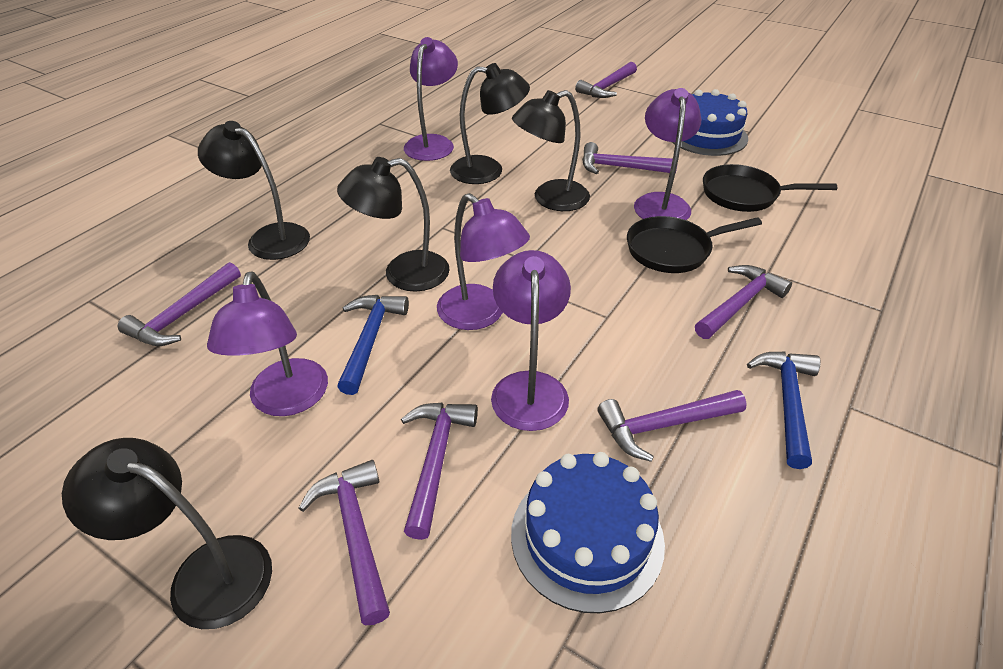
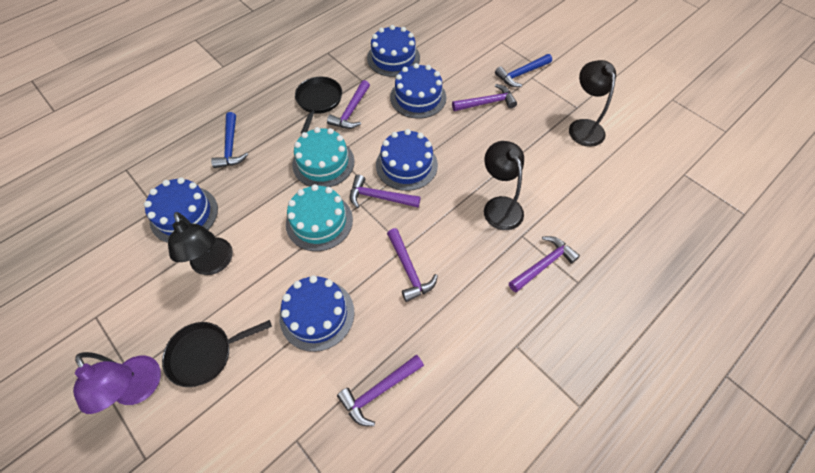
black lamp: 5 -> 3
blue cake: 2 -> 5
purple hammer: 7 -> 6
purple lamp: 5 -> 1
turquoise cake: 0 -> 2

